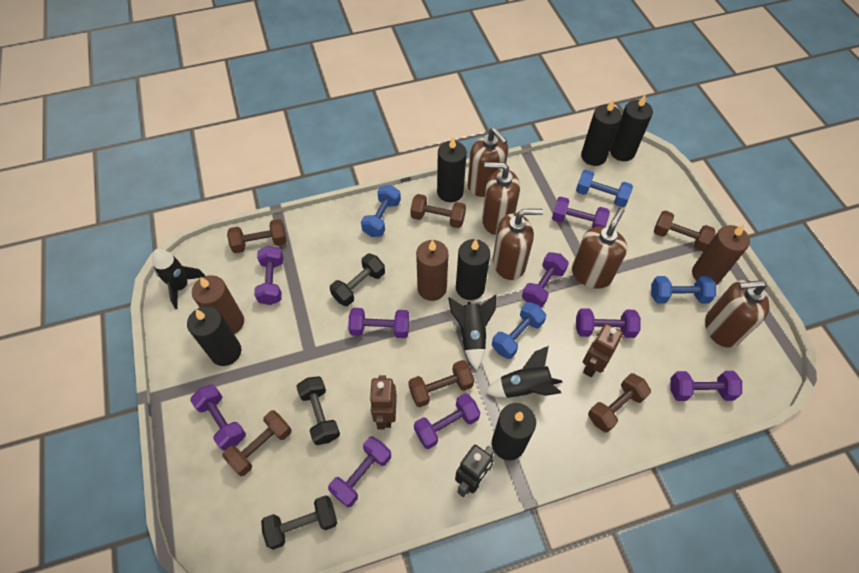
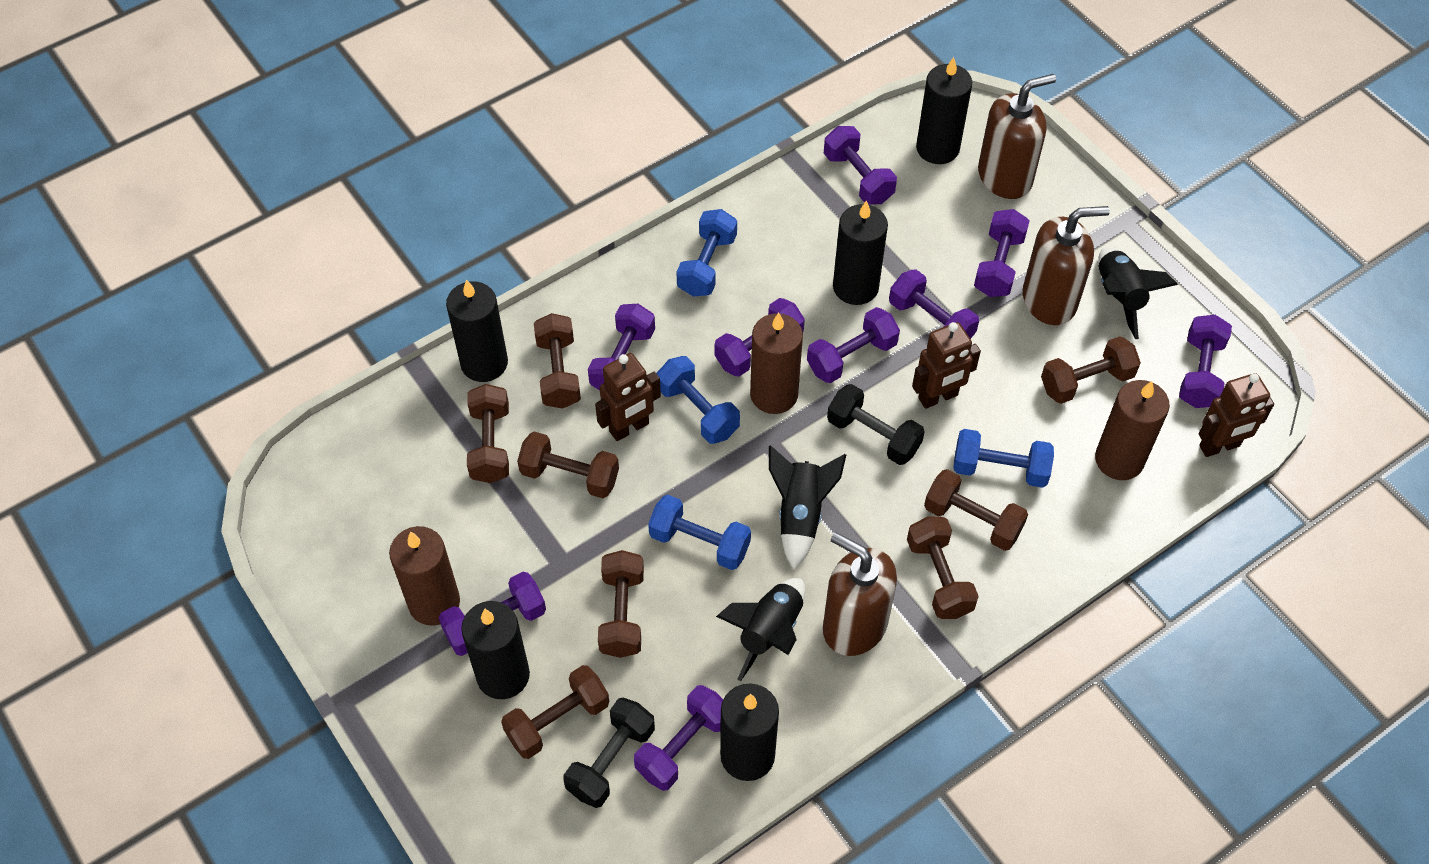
black candle: 6 -> 5
black dumbbell: 3 -> 2
black robot: 1 -> 0
brown dumbbell: 6 -> 8
brown robot: 2 -> 3
brown soap dispenser: 5 -> 3

